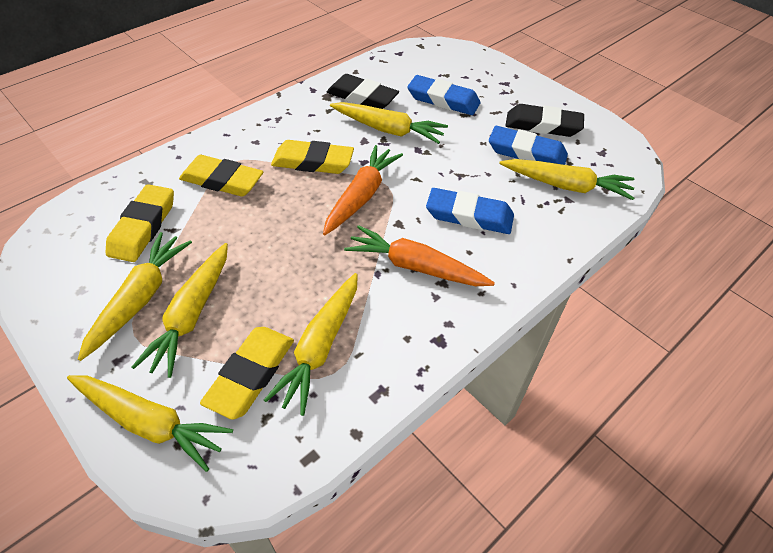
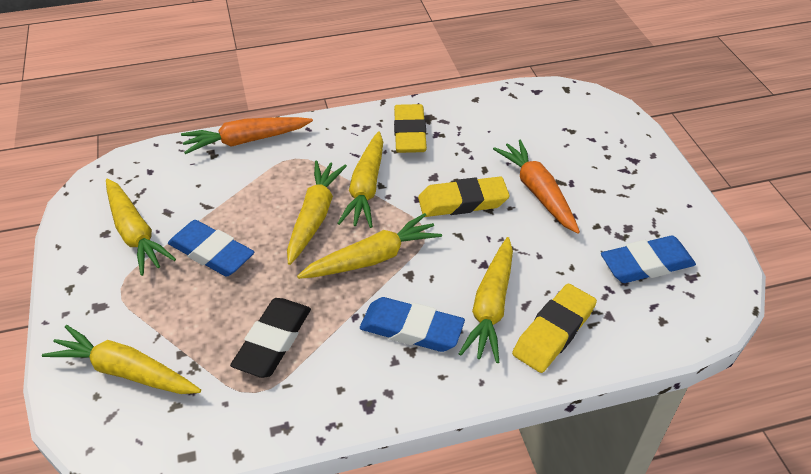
black eraser: 2 -> 1
yellow eraser: 4 -> 3

